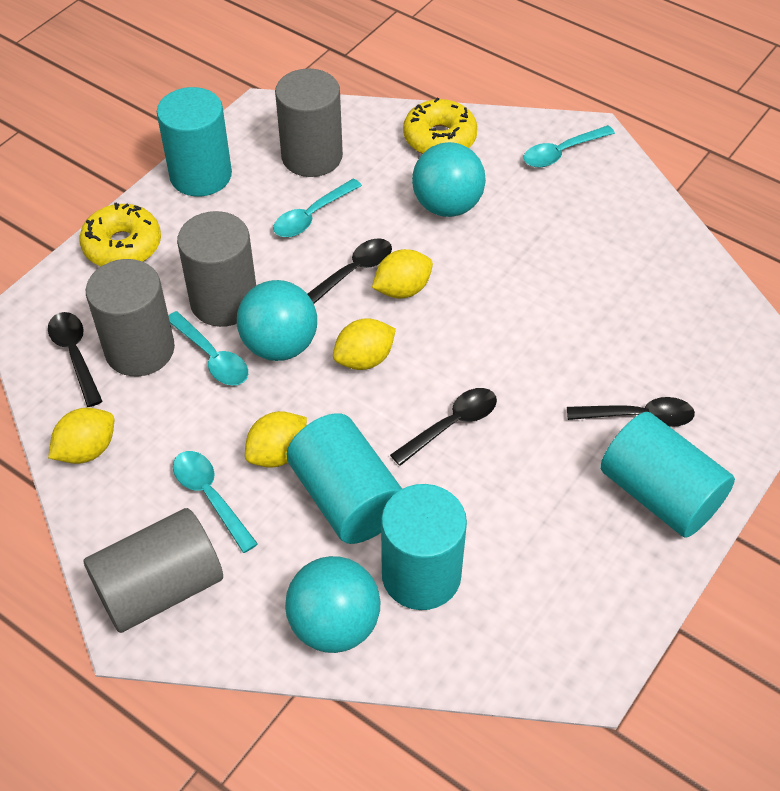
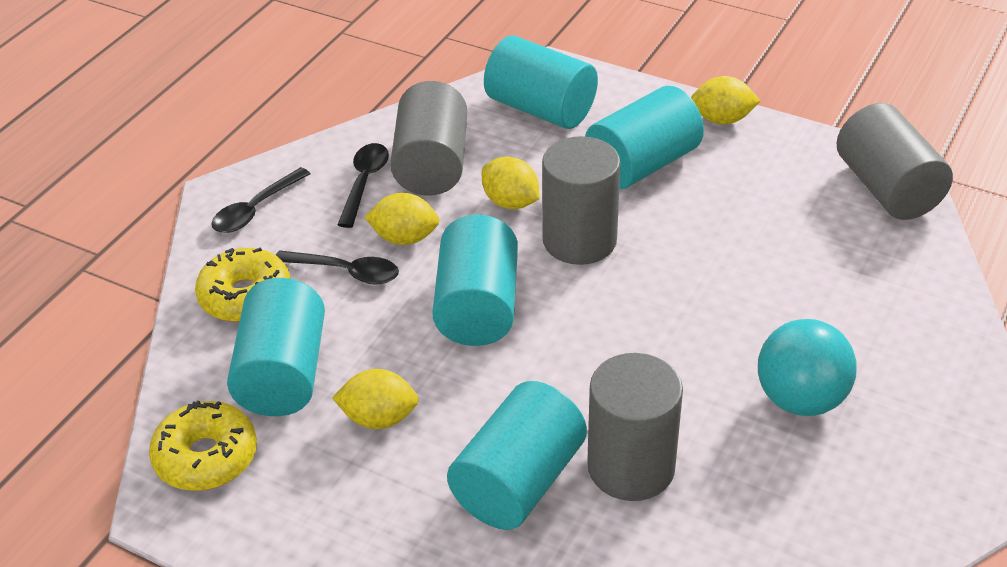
black spoon: 4 -> 3
turquoise ball: 3 -> 1
turquoise cylinder: 4 -> 5
turquoise spoon: 4 -> 0

